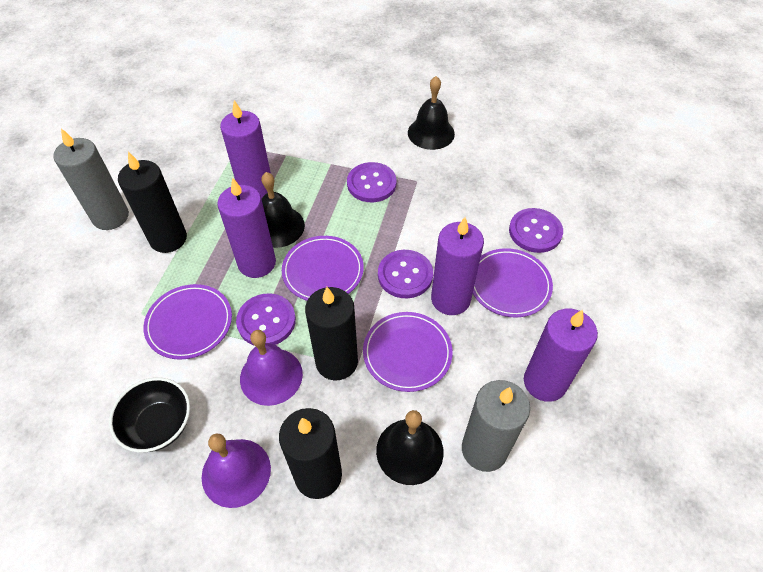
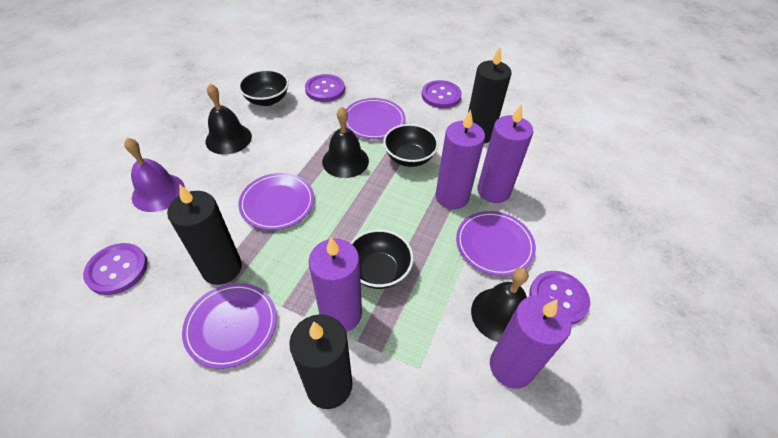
black bowl: 1 -> 3
grey candle: 2 -> 0
purple bell: 2 -> 1

